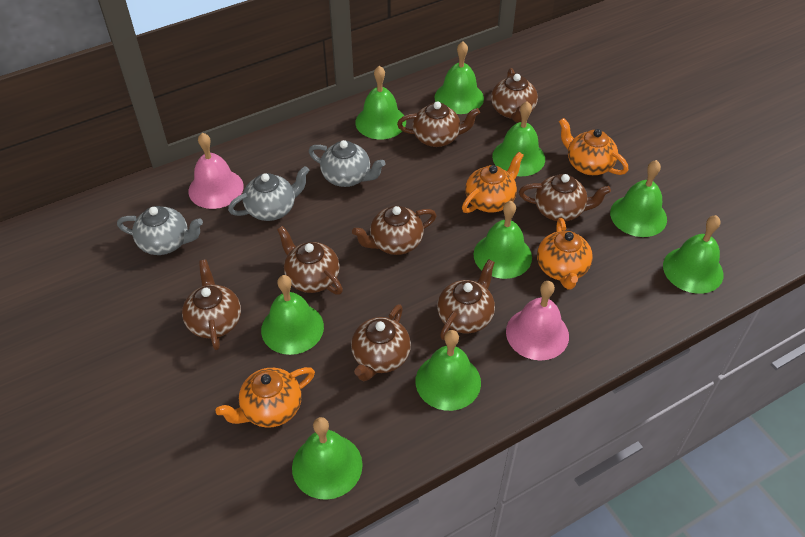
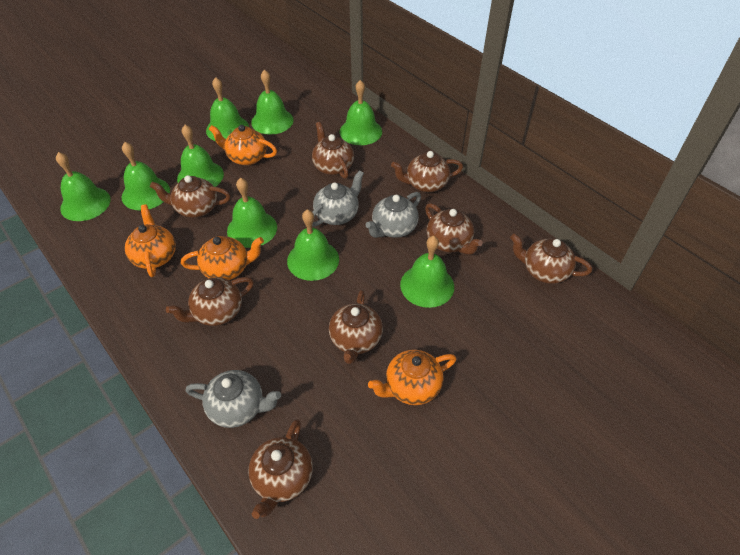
pink bell: 2 -> 0

